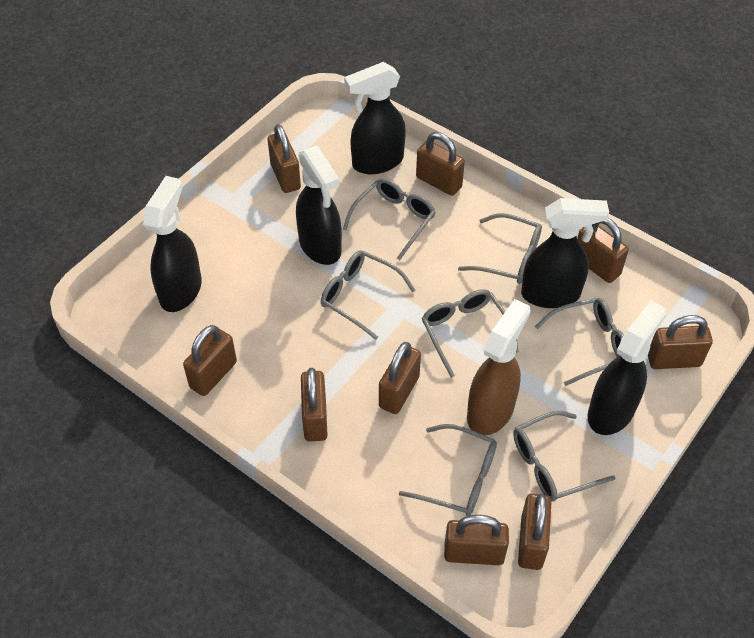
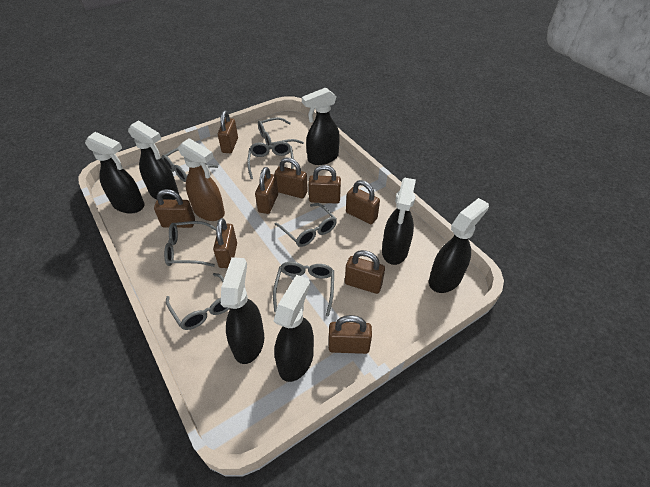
black spray bottle: 5 -> 7

